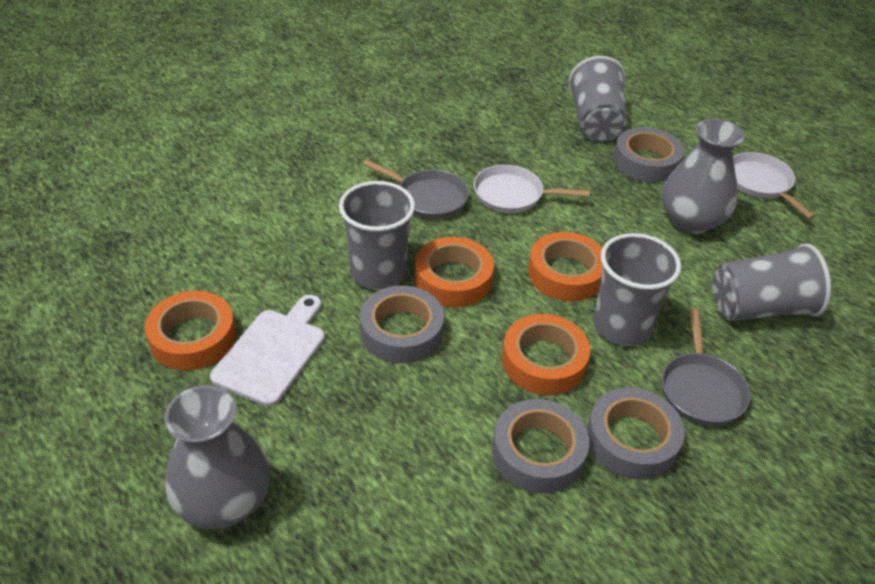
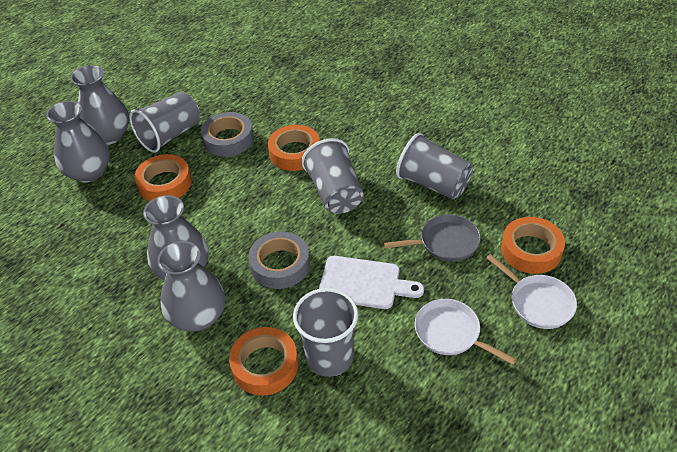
grey pan: 2 -> 1
grey tape: 4 -> 2
grey vase: 2 -> 4

